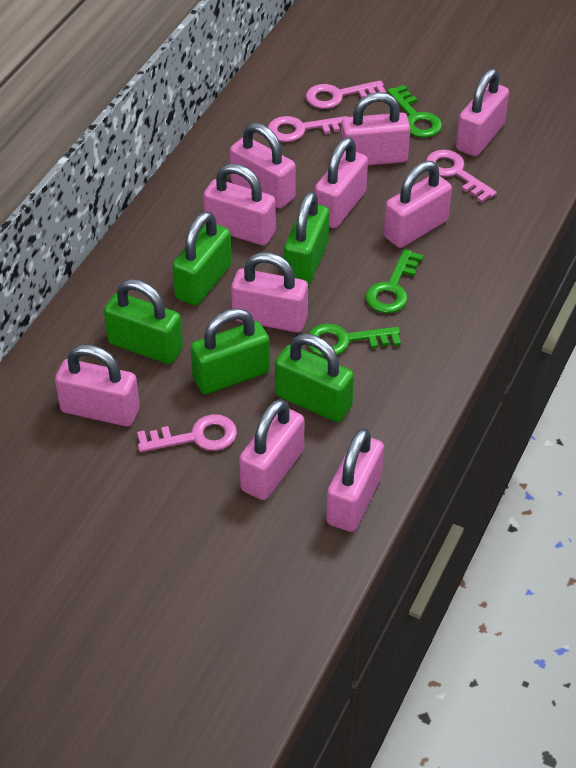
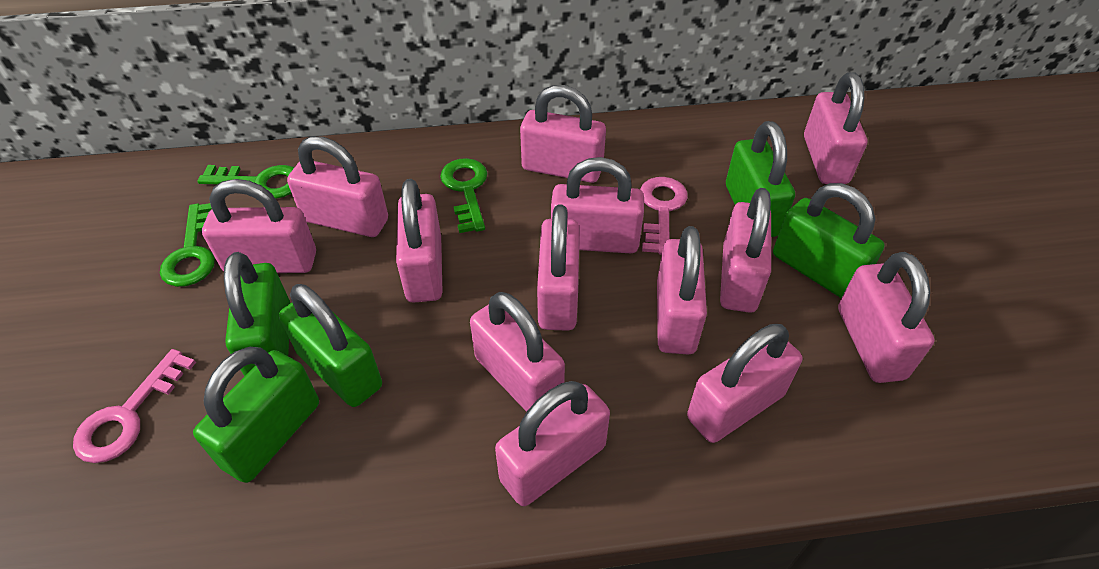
pink key: 4 -> 2
pink padlock: 10 -> 13

